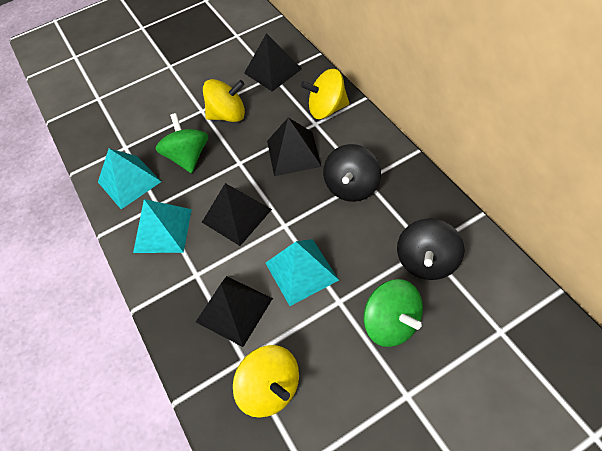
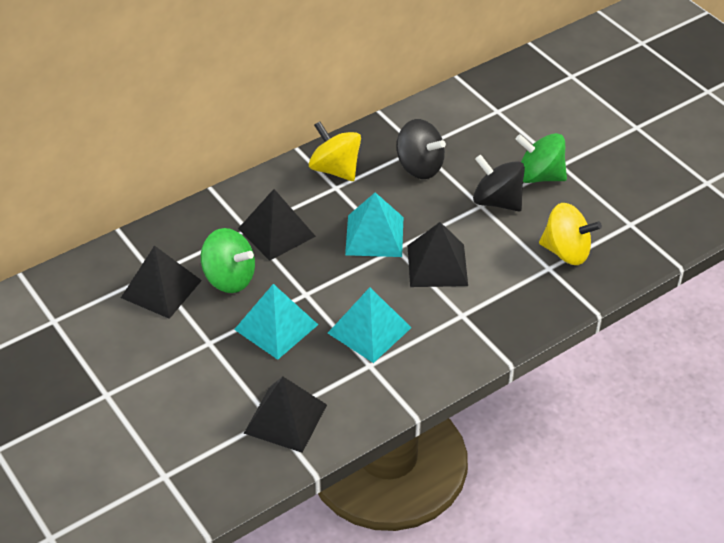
yellow spinning top: 3 -> 2

